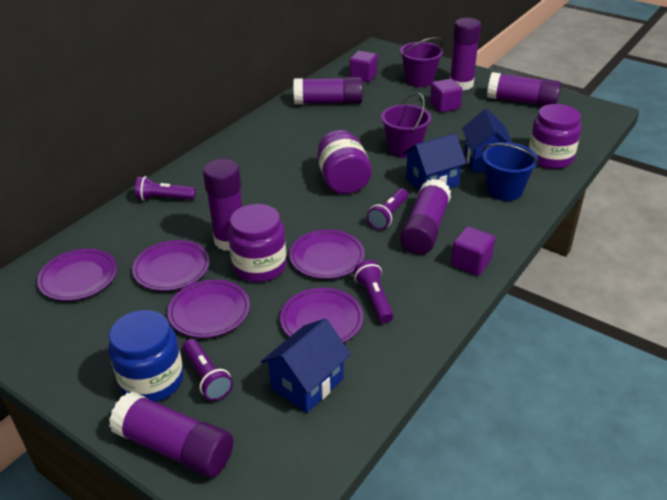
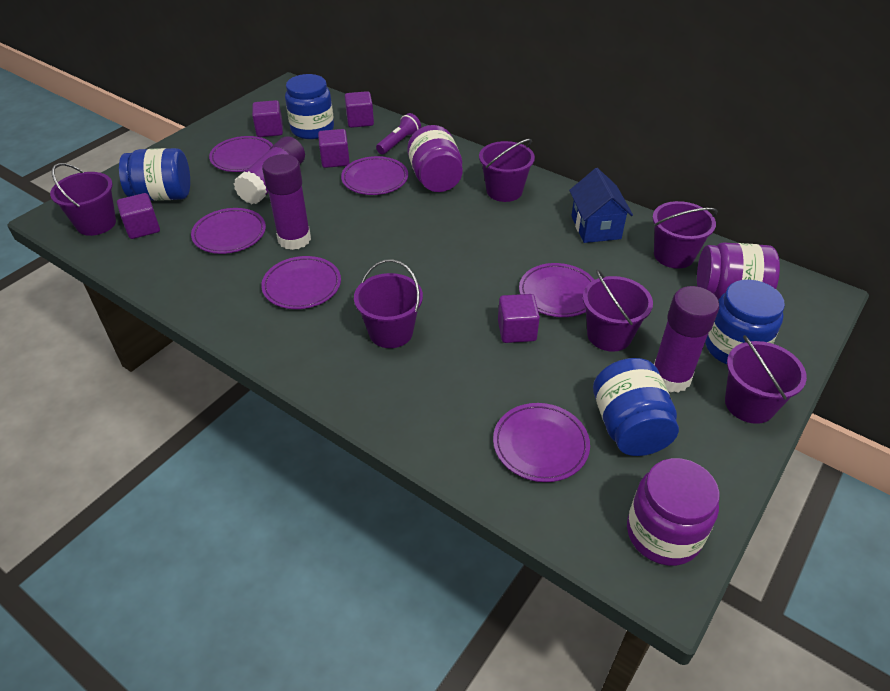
blue bucket: 1 -> 0
blue house: 3 -> 1
blue jar: 1 -> 4
purple bucket: 2 -> 6
purple cube: 3 -> 5
purple flashlight: 4 -> 1
purple glue stick: 6 -> 3
purple plate: 5 -> 6

